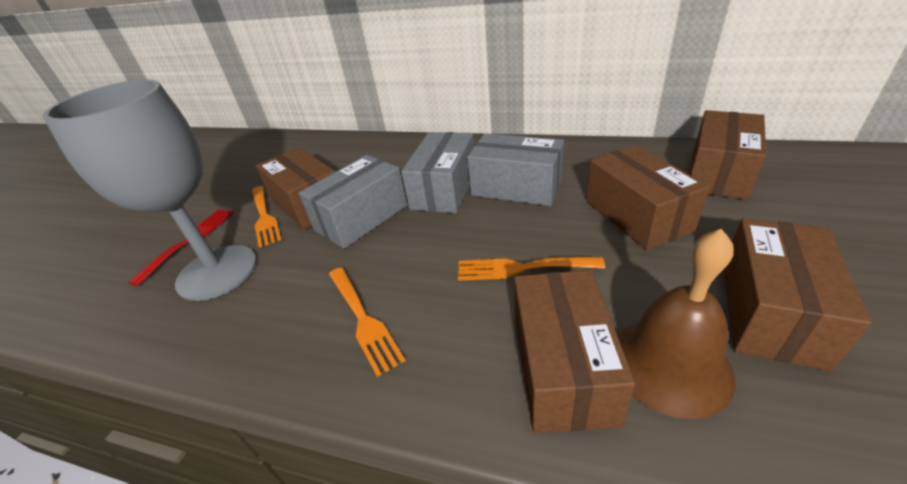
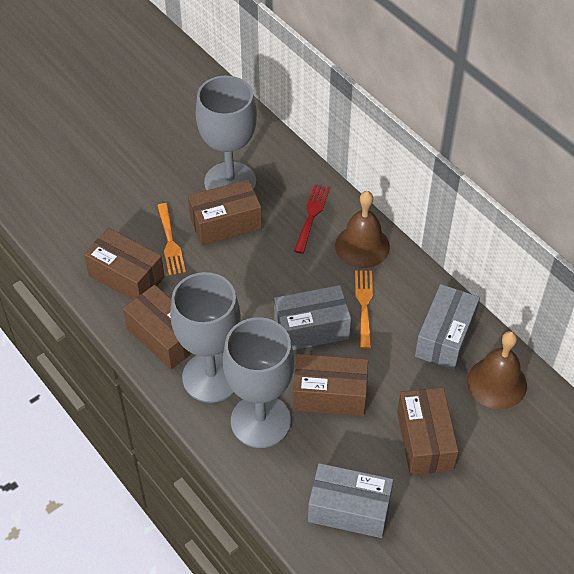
brown bell: 1 -> 2
grey goblet: 1 -> 3
orange fork: 3 -> 2

